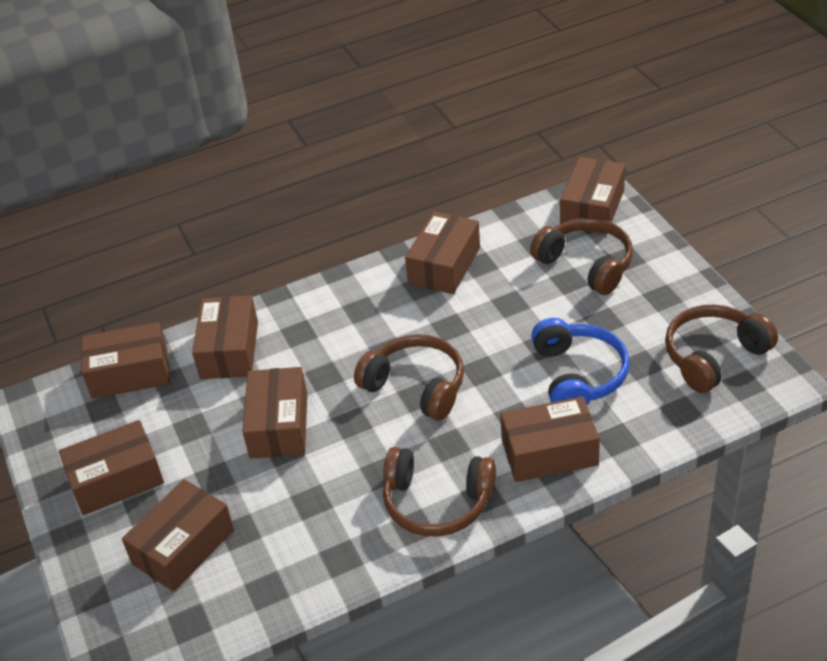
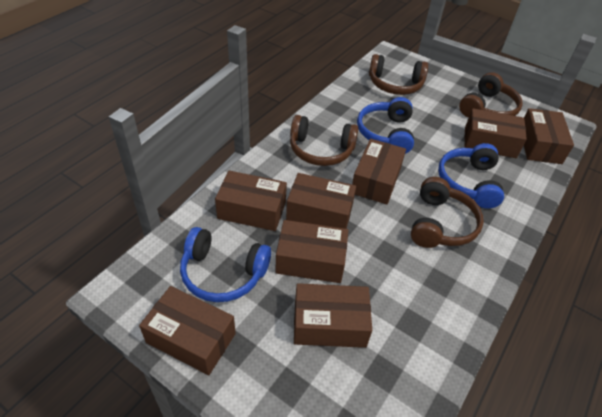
blue headphones: 1 -> 3

